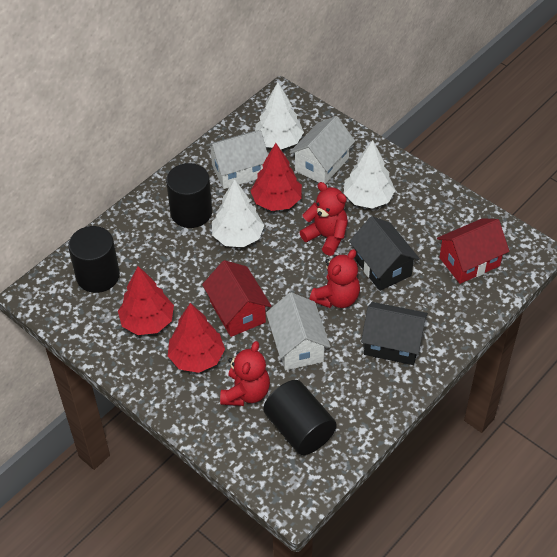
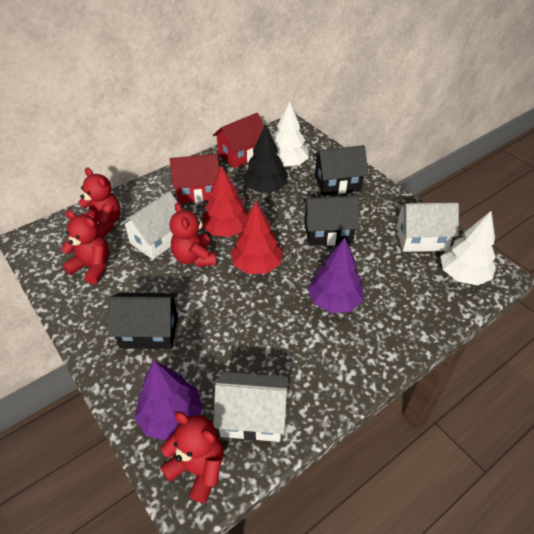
black cylinder: 3 -> 0
black house: 2 -> 3
black tree: 0 -> 1
purple tree: 0 -> 2
red teddy bear: 3 -> 4
red tree: 3 -> 2
white tree: 3 -> 2

